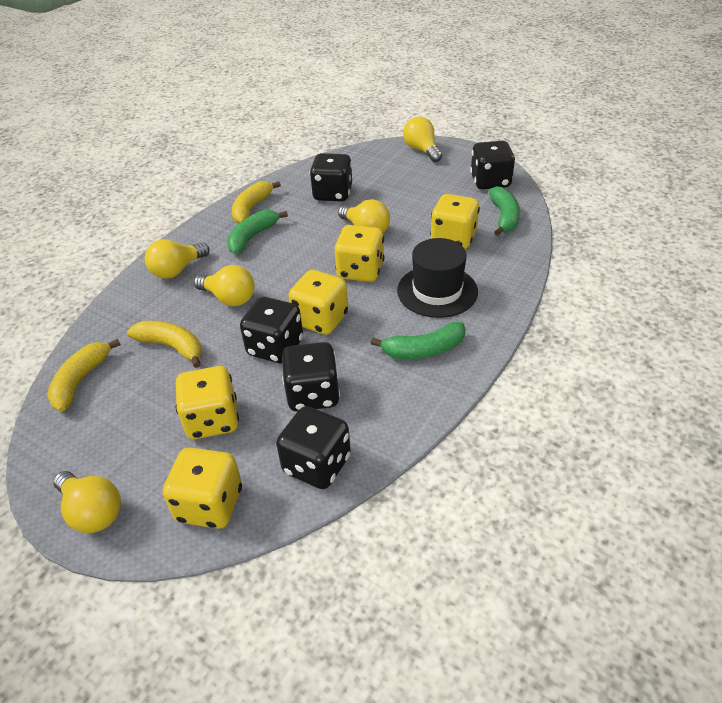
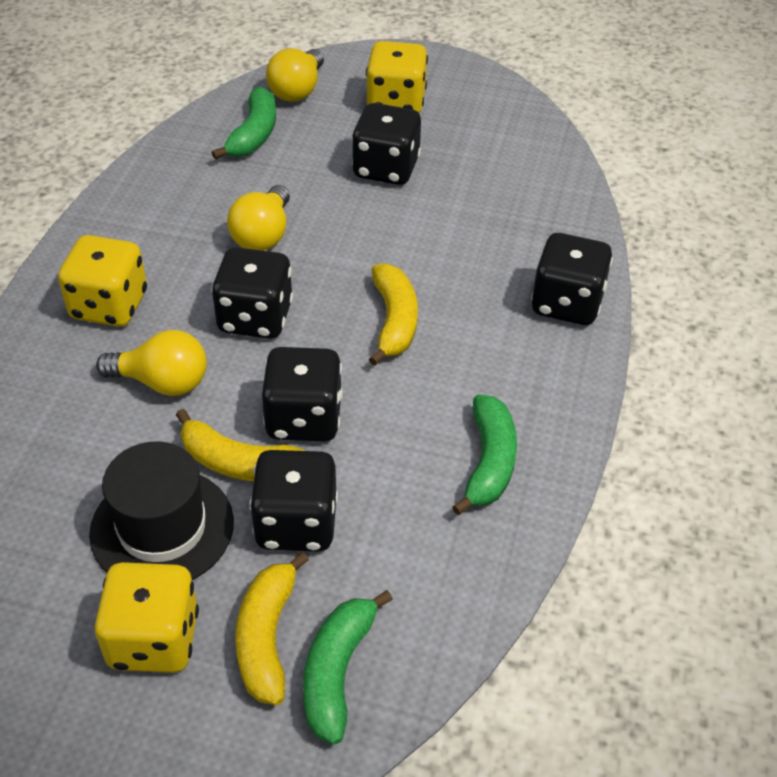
yellow dice: 5 -> 3
yellow light bulb: 5 -> 3

